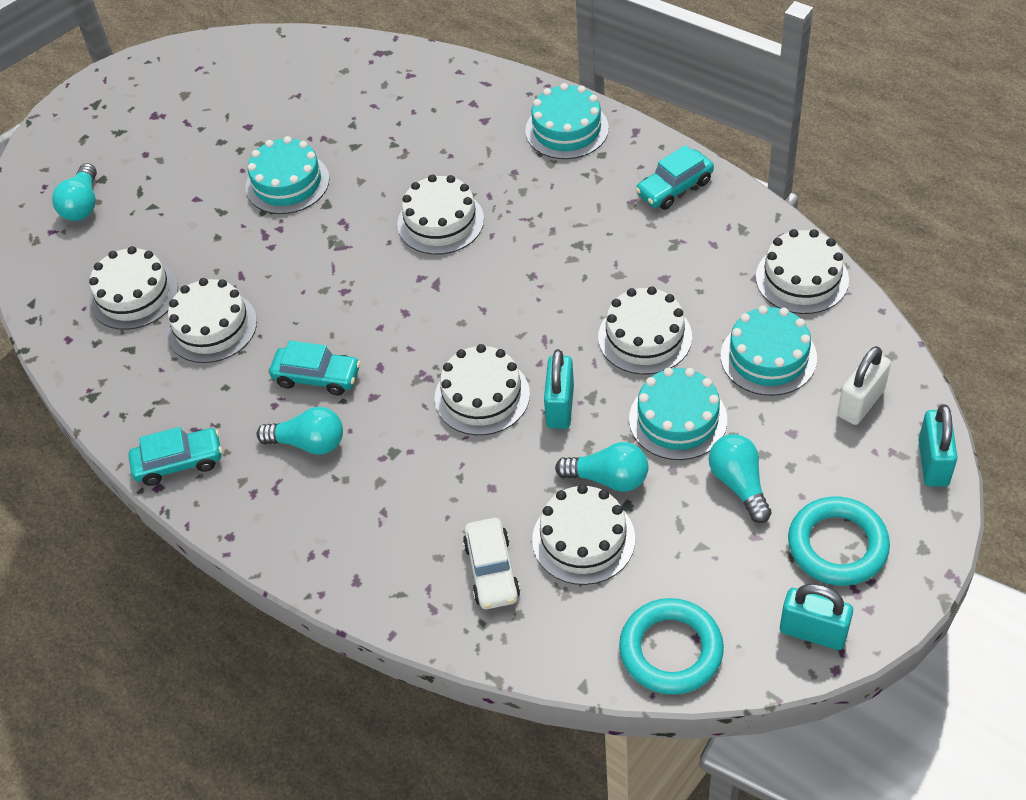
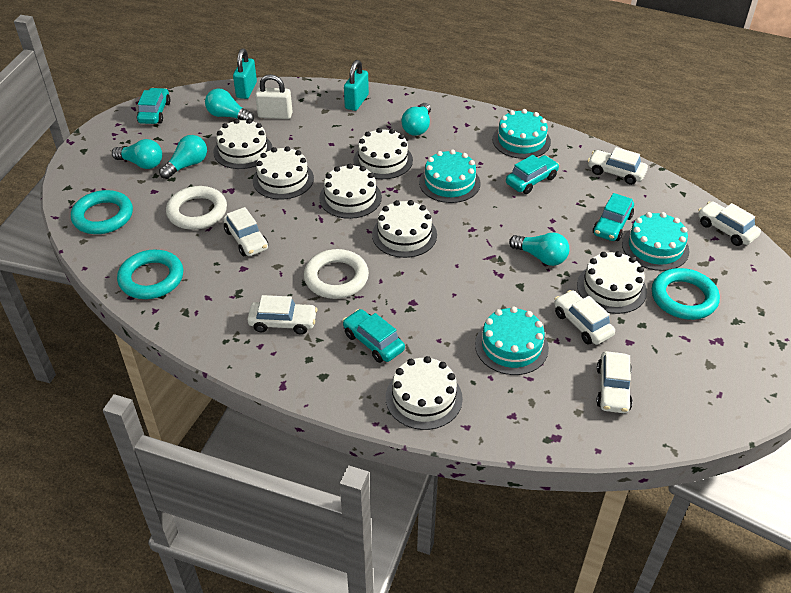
turquoise car: 3 -> 4
turquoise light bulb: 4 -> 5
turquoise padlock: 3 -> 2
turquoise ring: 2 -> 3
white car: 1 -> 6
white ring: 0 -> 2

